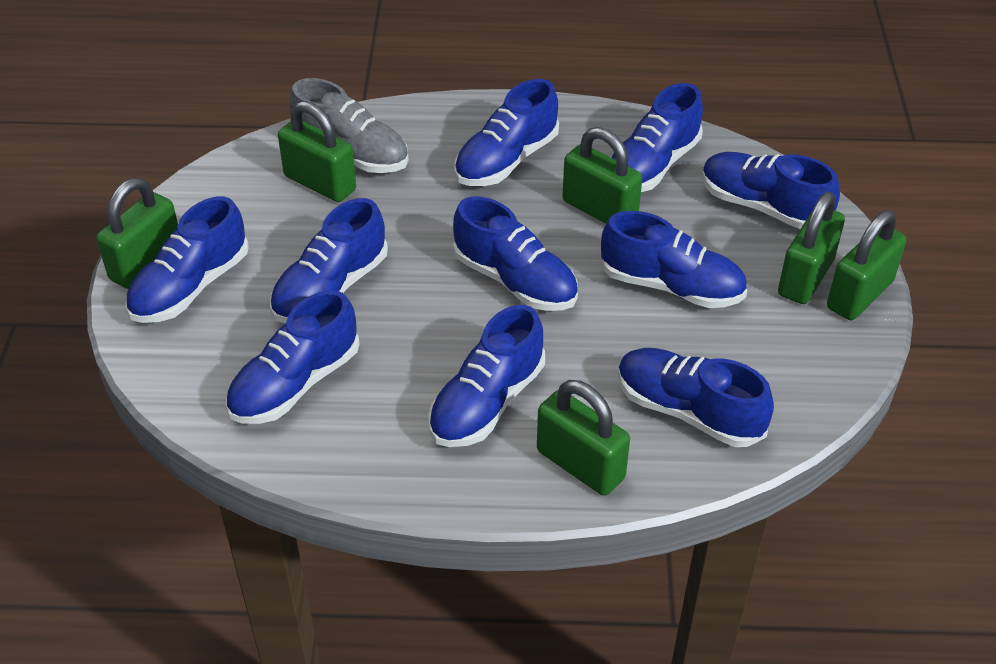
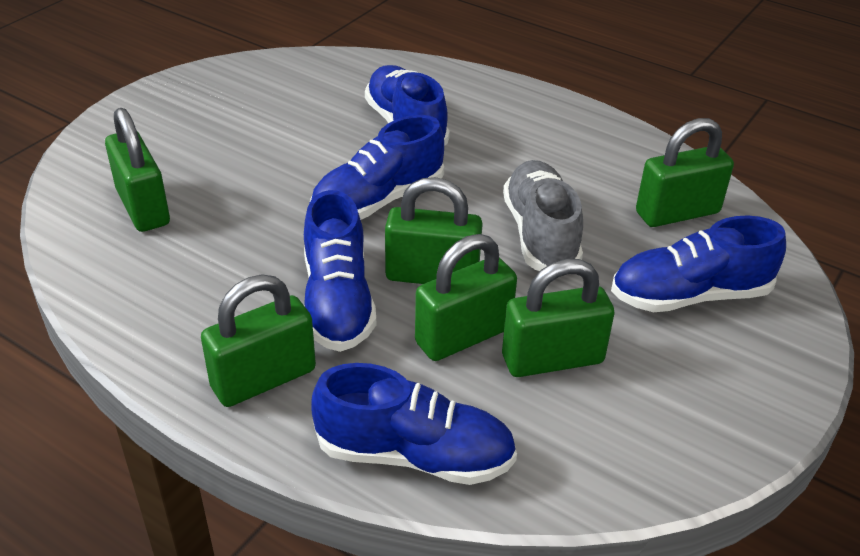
blue shoe: 10 -> 5

